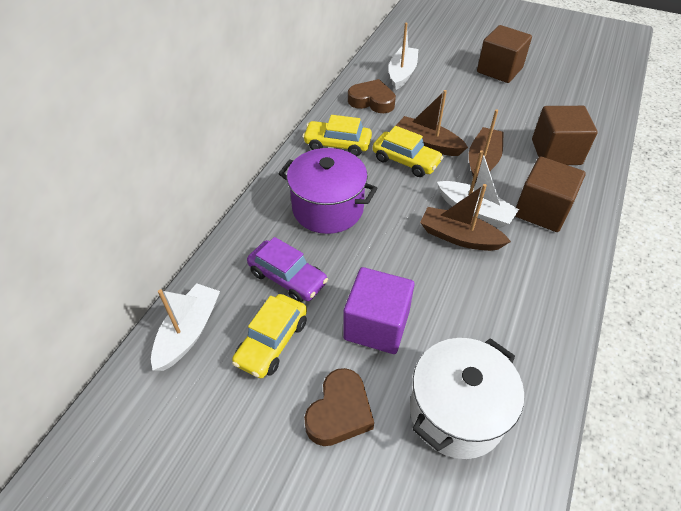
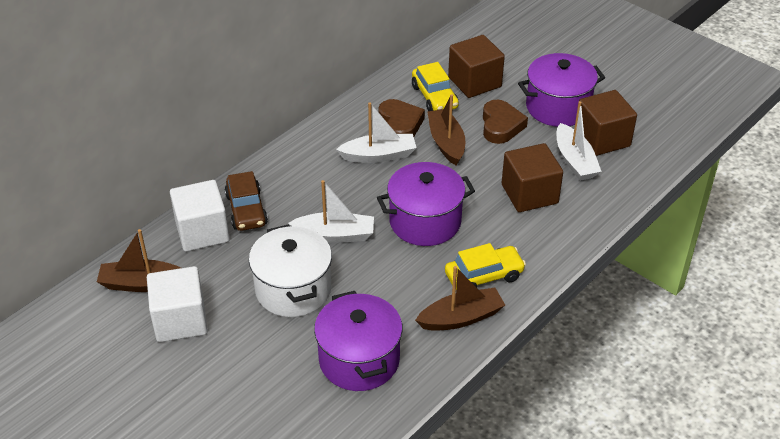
brown car: 0 -> 1
purple car: 1 -> 0
purple cube: 1 -> 0
purple pot: 1 -> 3
white cube: 0 -> 2
yellow car: 3 -> 2

